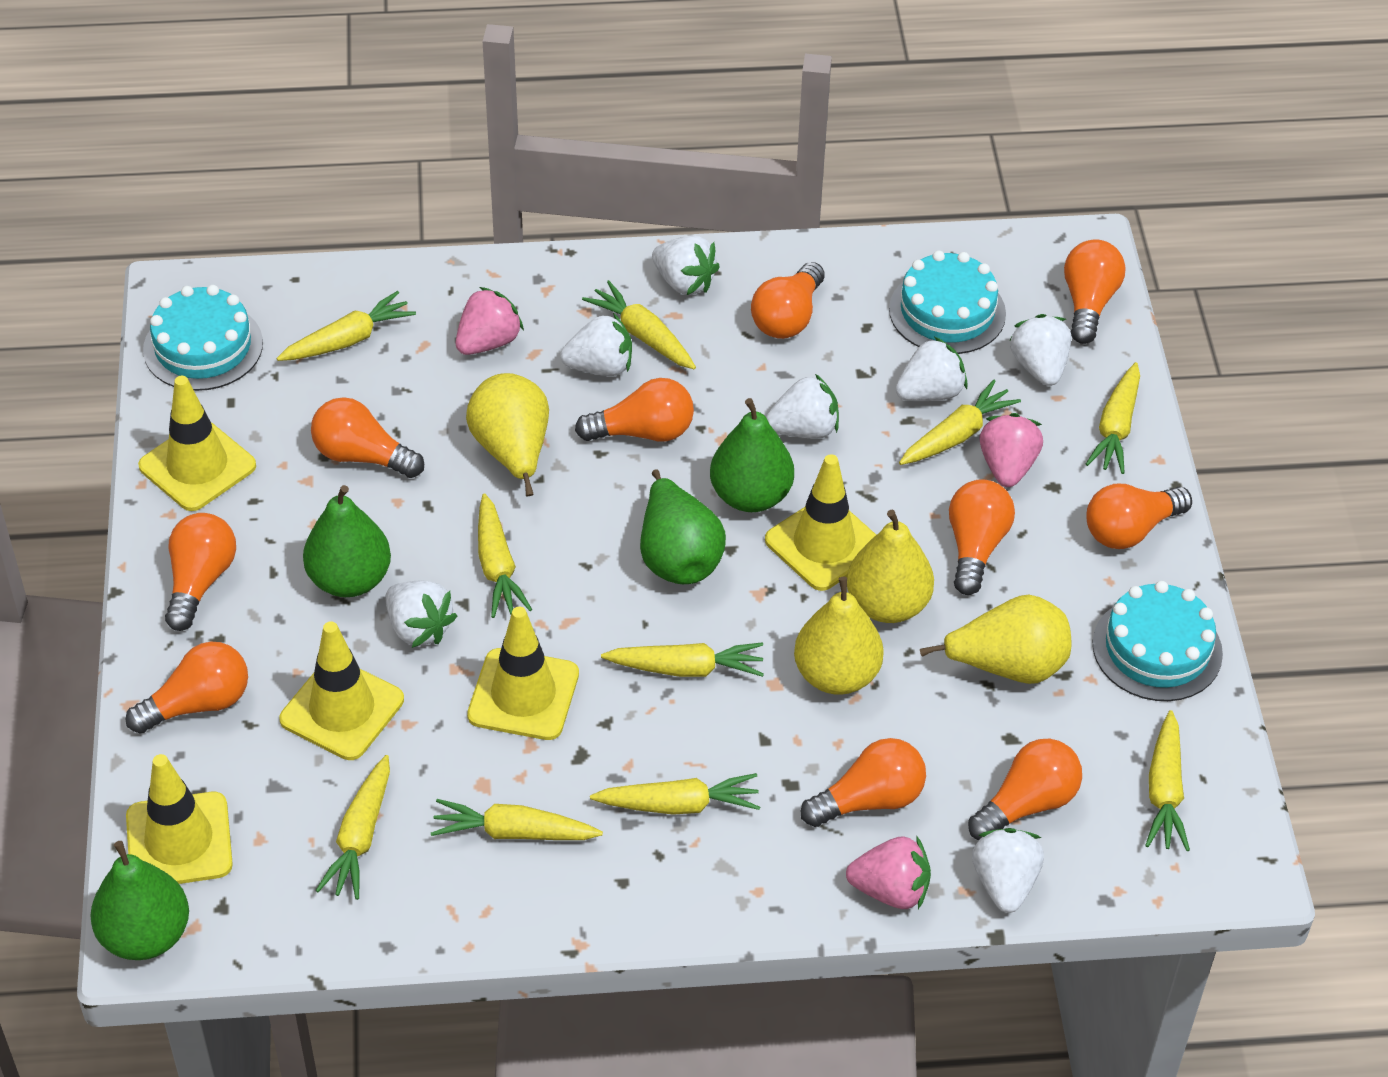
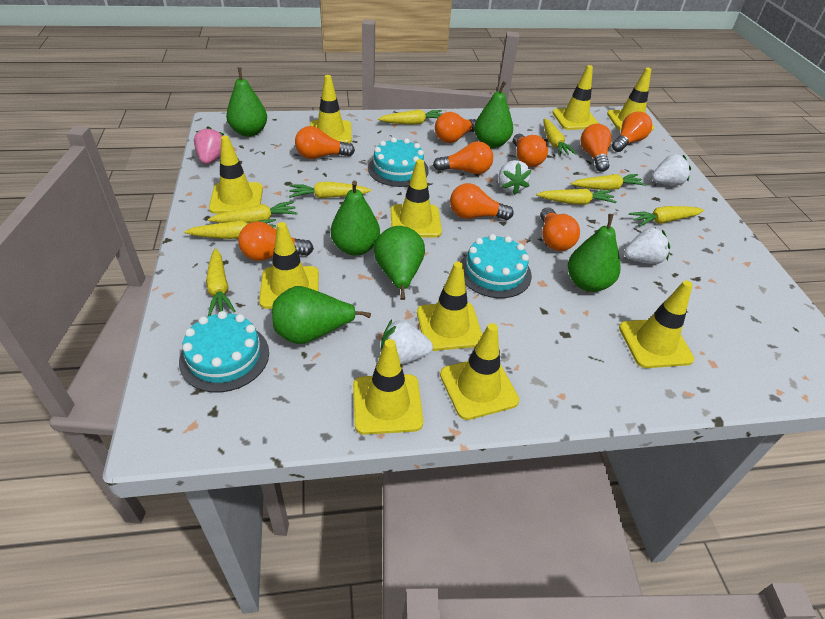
green pear: 4 -> 6
orange light bulb: 10 -> 9
pink strawberry: 3 -> 1
white strawberry: 7 -> 4
yellow carrot: 10 -> 9
yellow pear: 4 -> 0
yellow traffic cone: 5 -> 10

